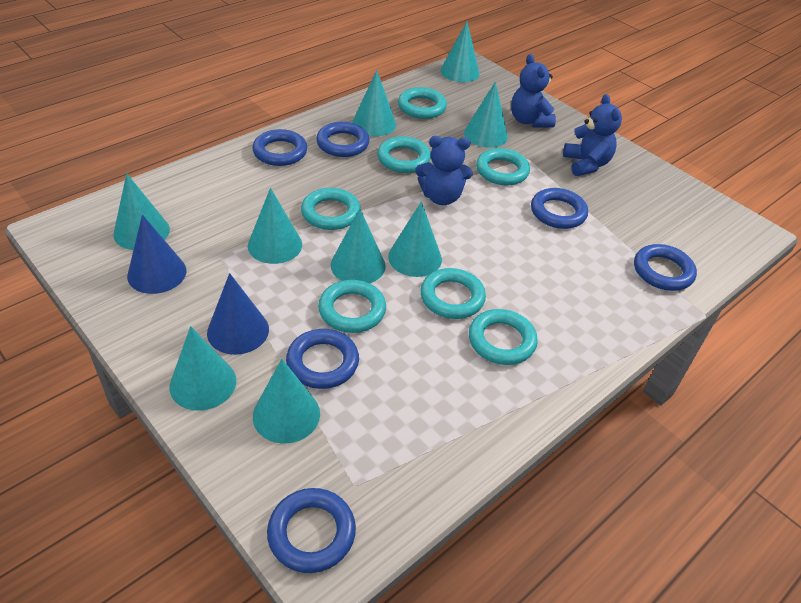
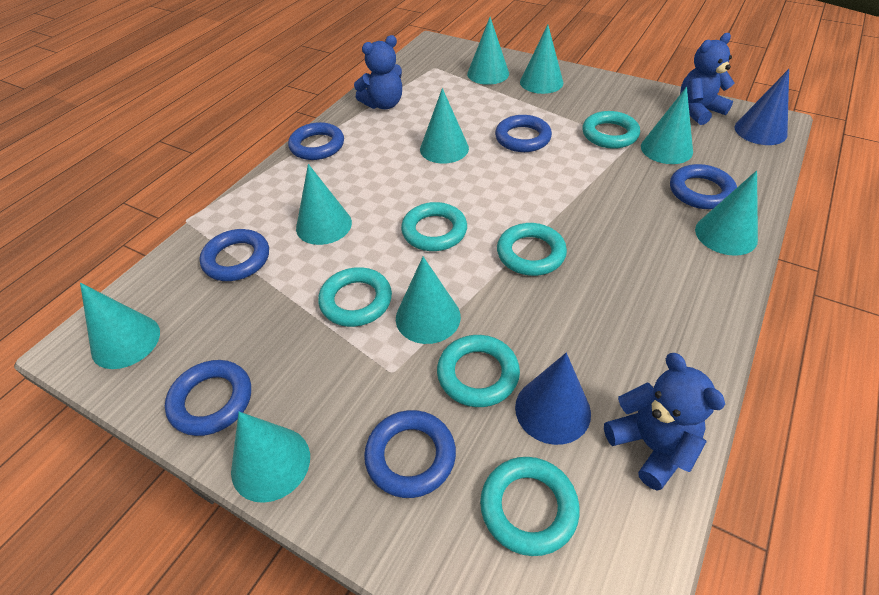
turquoise ring: 7 -> 6

